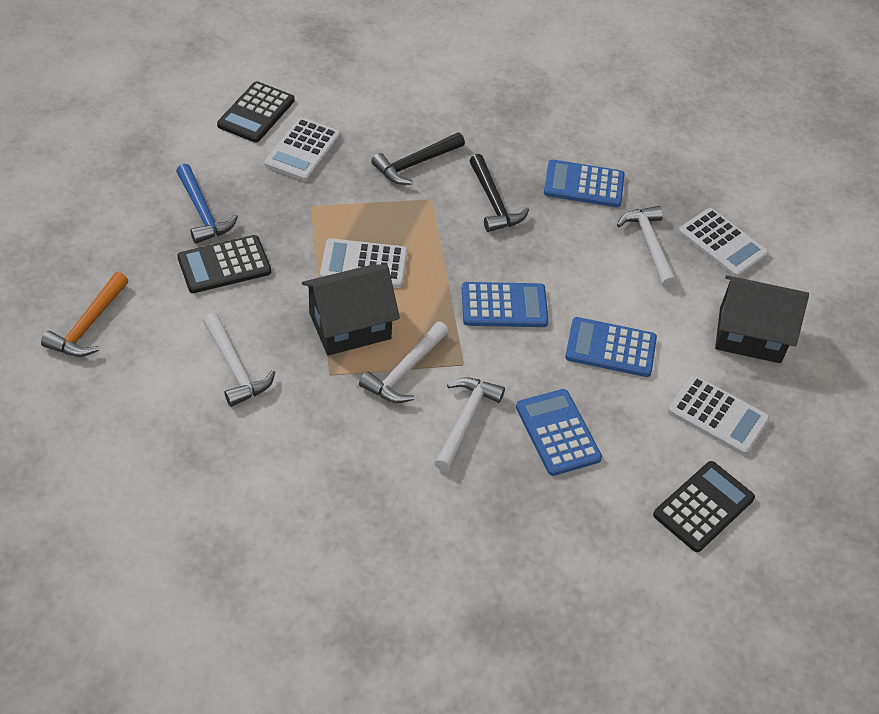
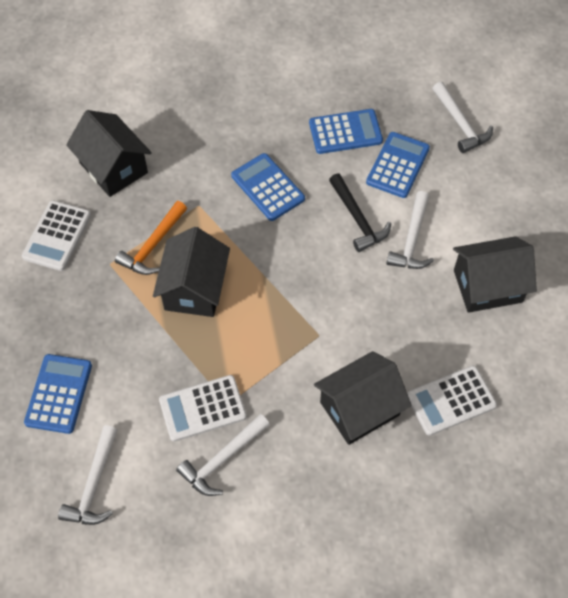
black calculator: 3 -> 0
black hammer: 2 -> 1
black house: 2 -> 4
blue hammer: 1 -> 0
white calculator: 4 -> 3

